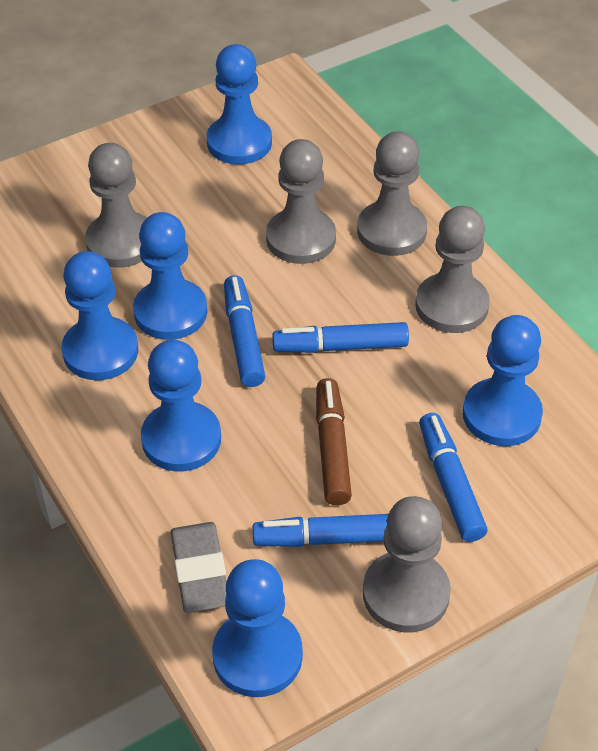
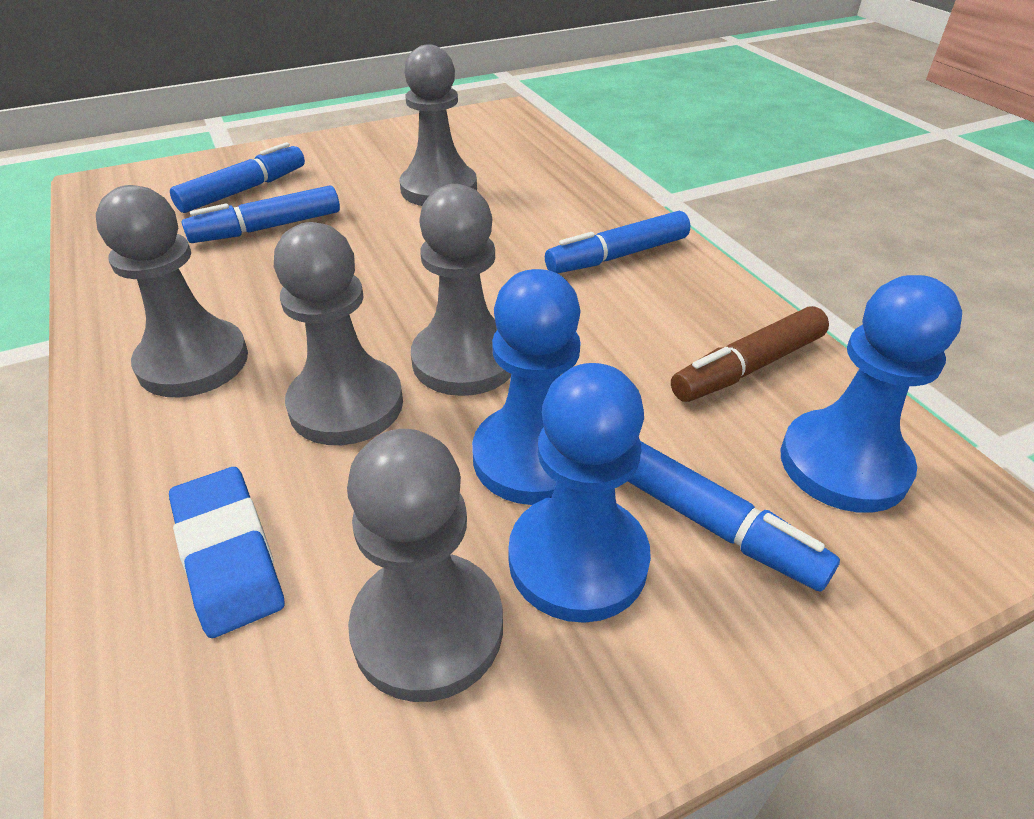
blue eraser: 0 -> 1
blue pawn: 6 -> 3
grey eraser: 1 -> 0

